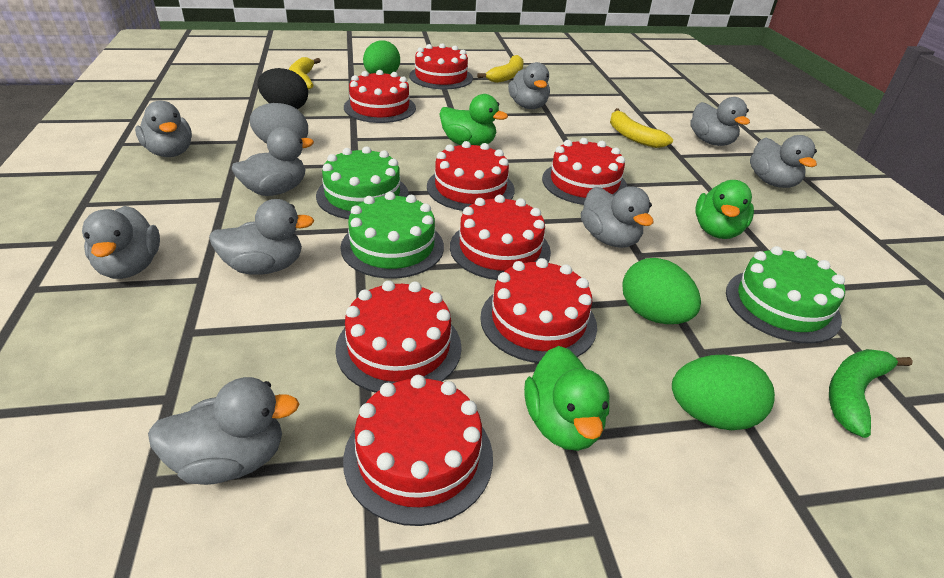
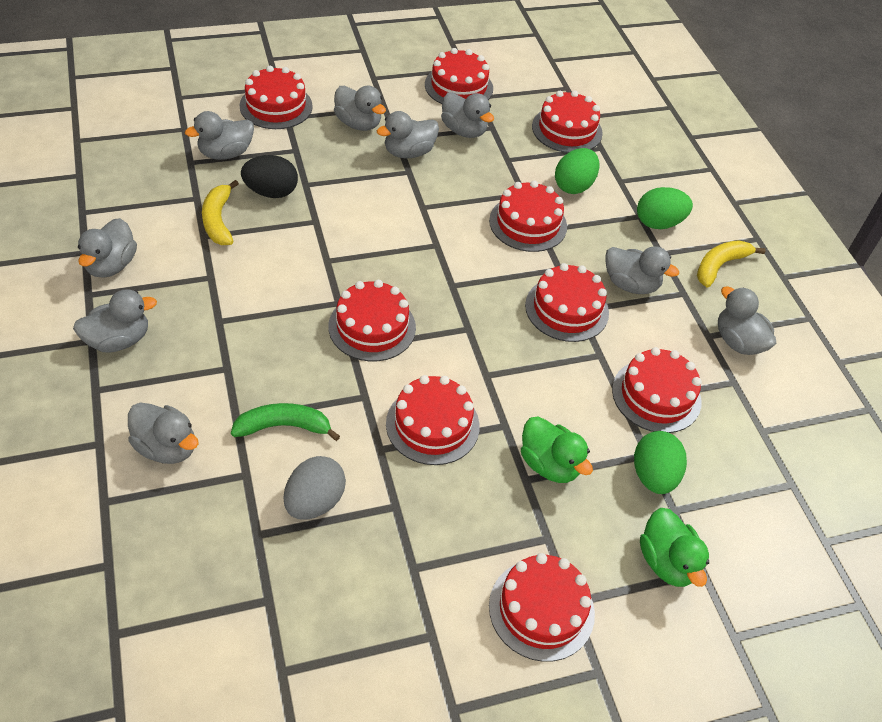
green cake: 3 -> 0
green duck: 3 -> 2
red cake: 8 -> 9
yellow banana: 3 -> 2

